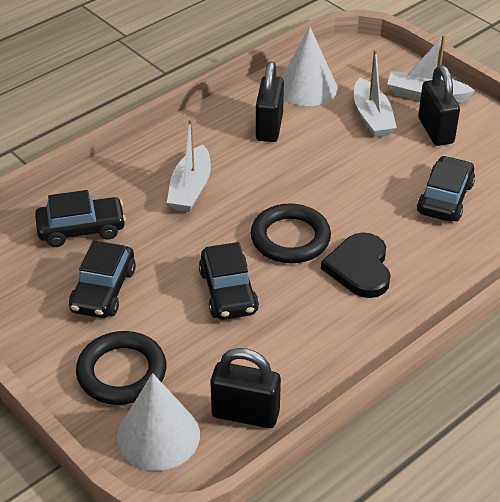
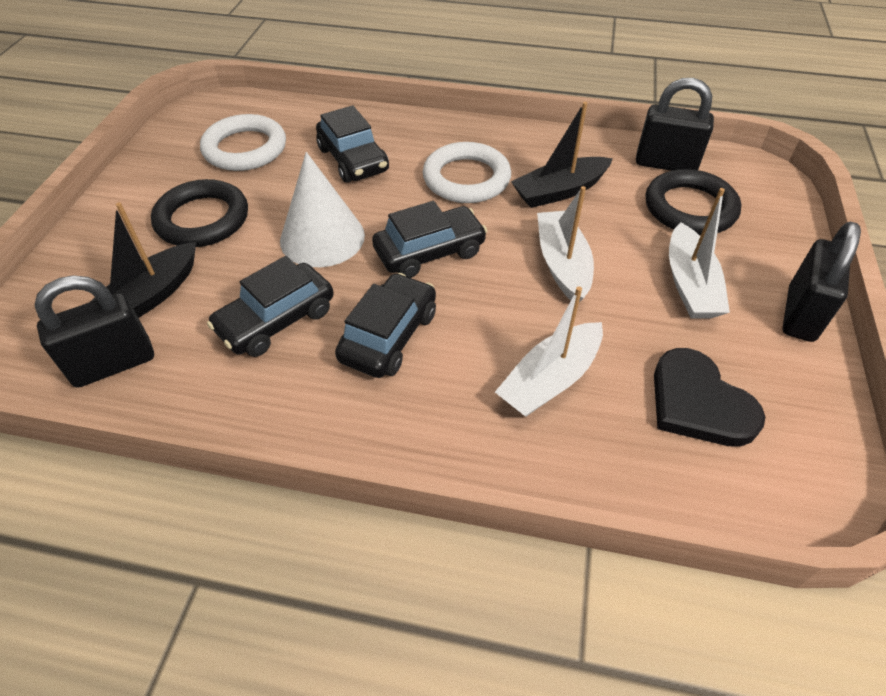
black boat: 0 -> 2
white cone: 2 -> 1
white ring: 0 -> 2

